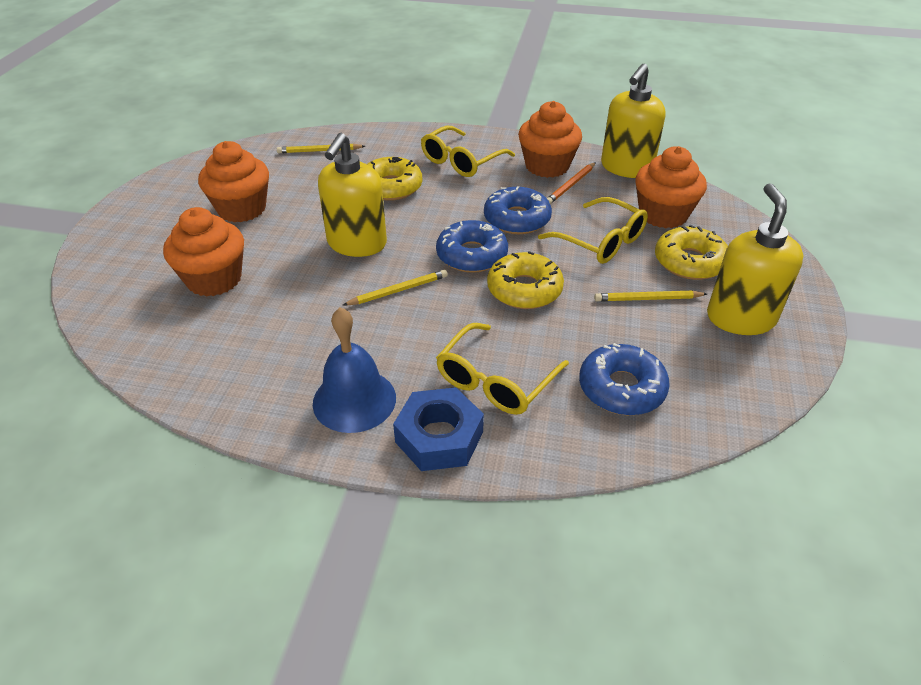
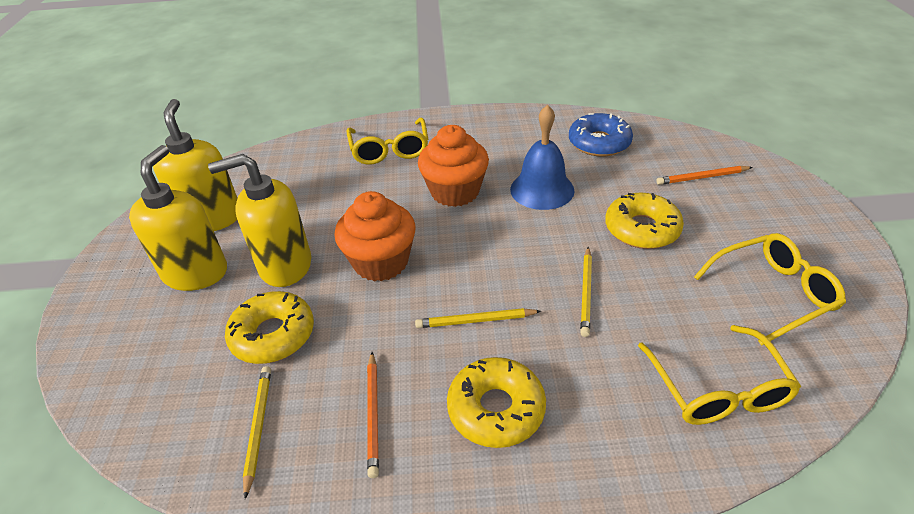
blue donut: 3 -> 1
blue nut: 1 -> 0
orange cupcake: 4 -> 2
orange pencil: 1 -> 2

